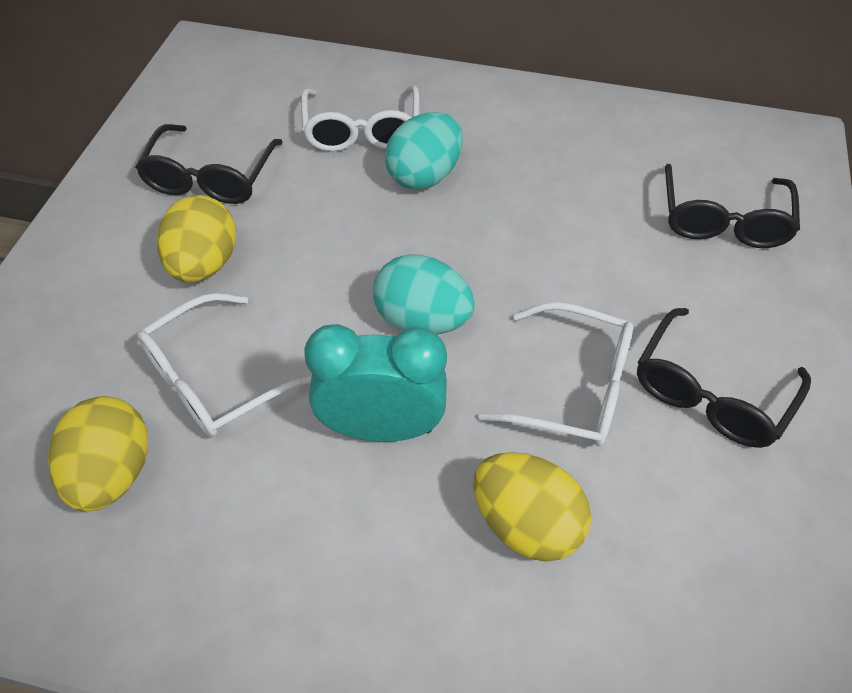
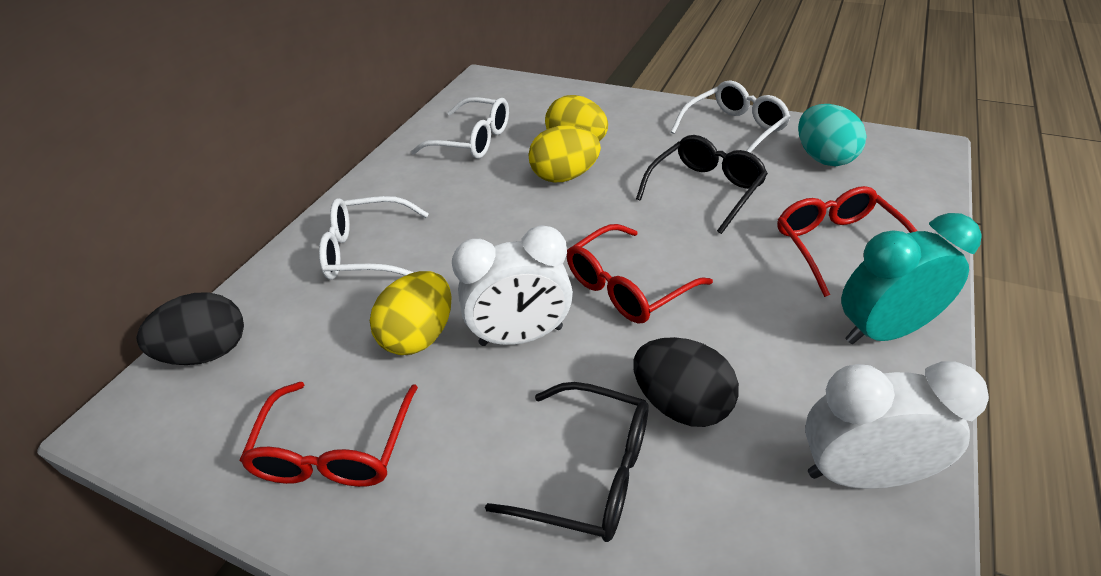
black egg: 0 -> 2
black glasses: 3 -> 2
red glasses: 0 -> 3
turquoise egg: 2 -> 1
white clock: 0 -> 2

